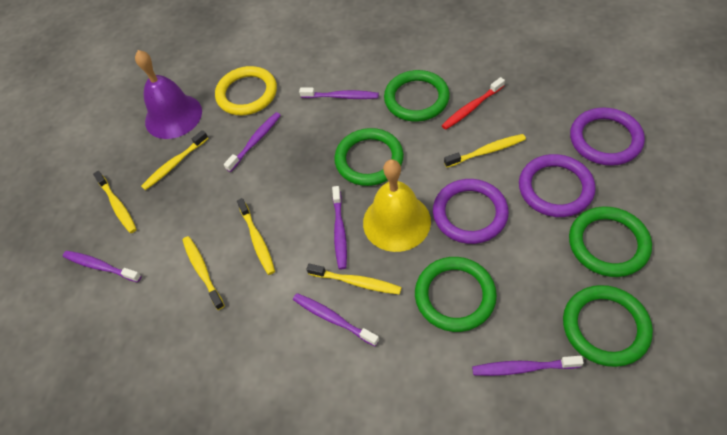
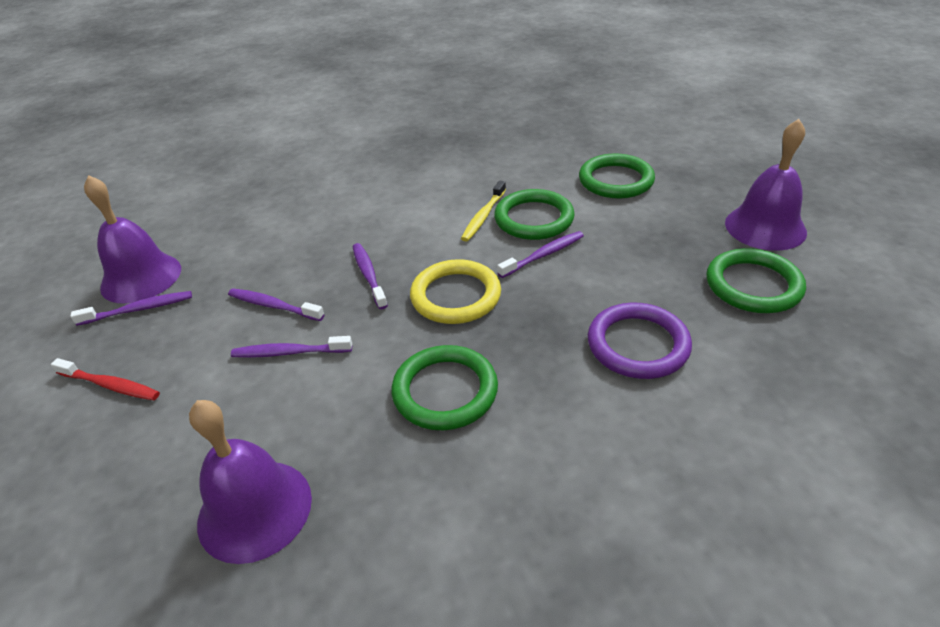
green ring: 5 -> 4
purple bell: 1 -> 3
purple ring: 3 -> 1
purple toothbrush: 6 -> 5
yellow bell: 1 -> 0
yellow toothbrush: 6 -> 1

